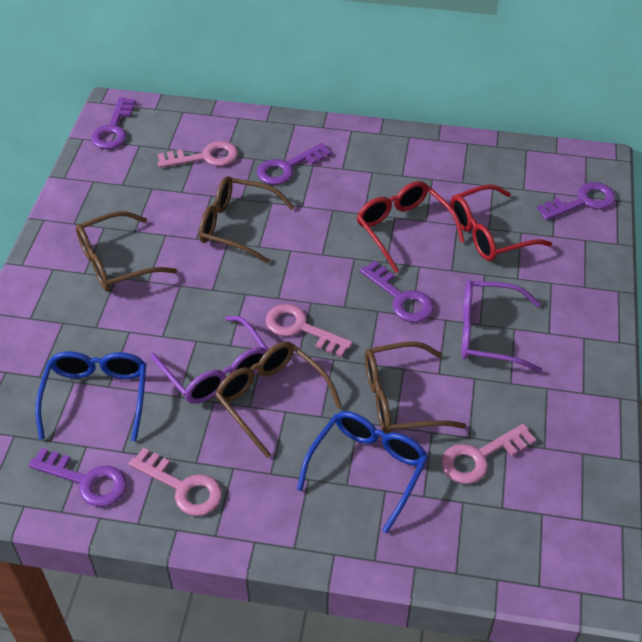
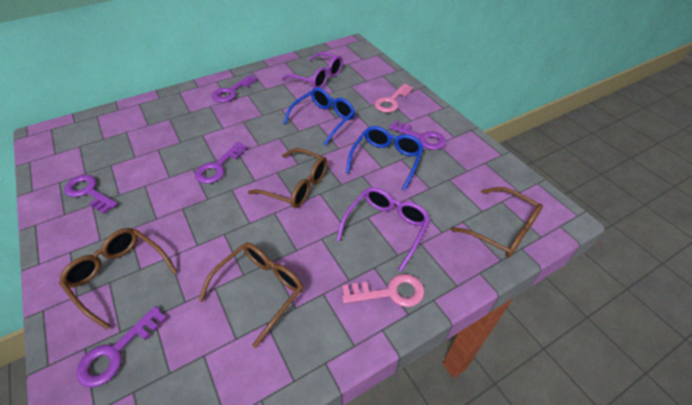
pink key: 4 -> 2
red glasses: 2 -> 0

